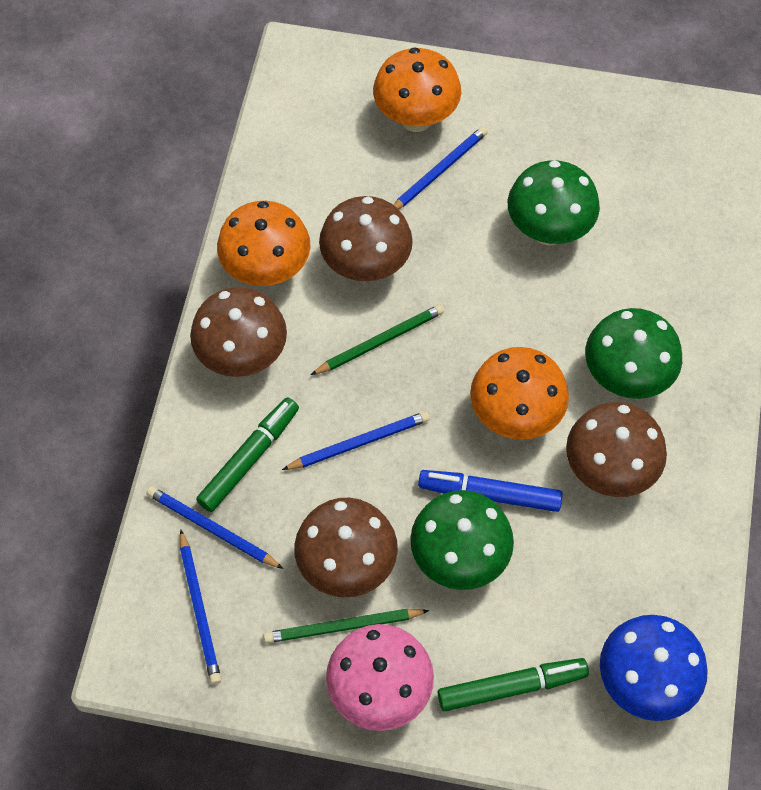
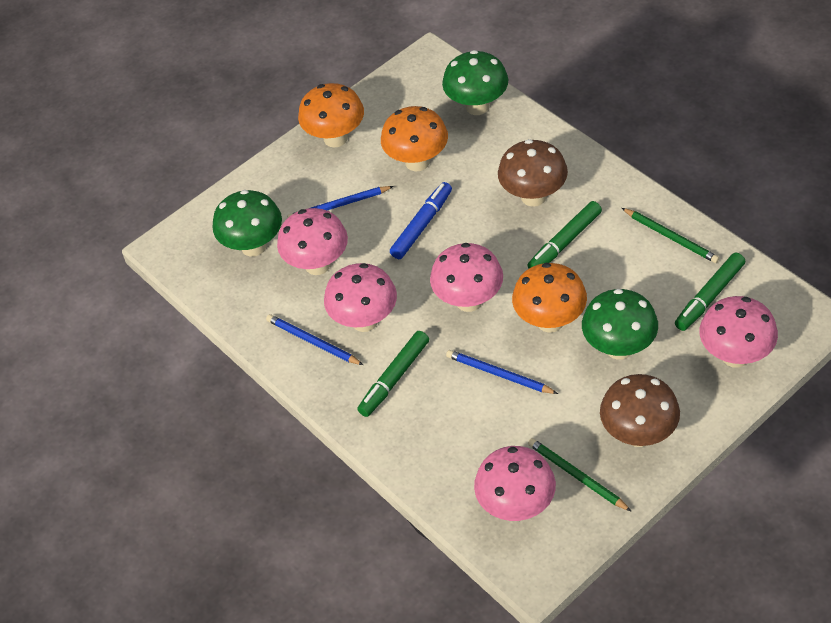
blue mushroom: 1 -> 0
blue pencil: 4 -> 3
brown mushroom: 4 -> 2
green marker: 2 -> 3
pink mushroom: 1 -> 5

